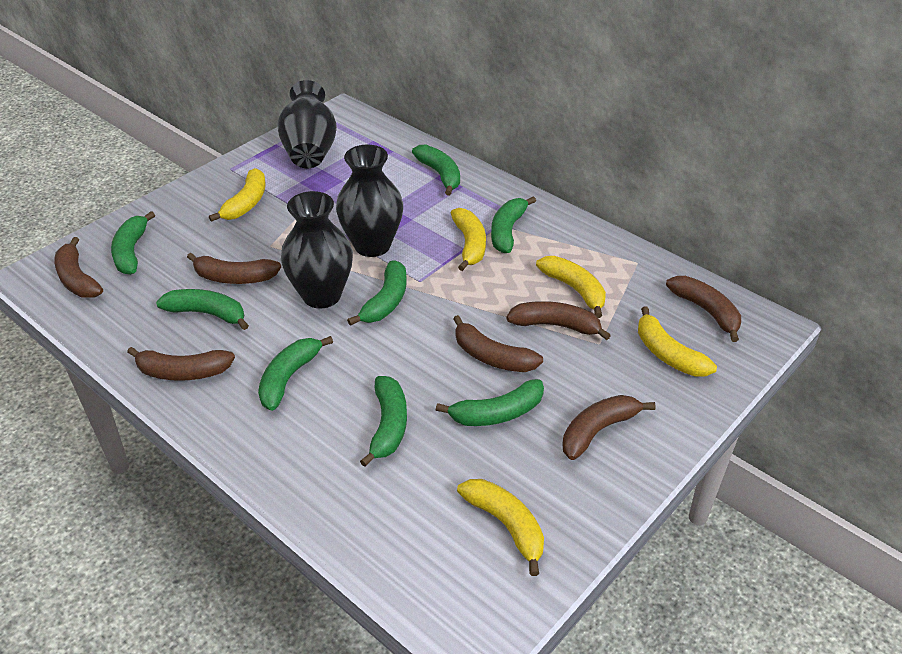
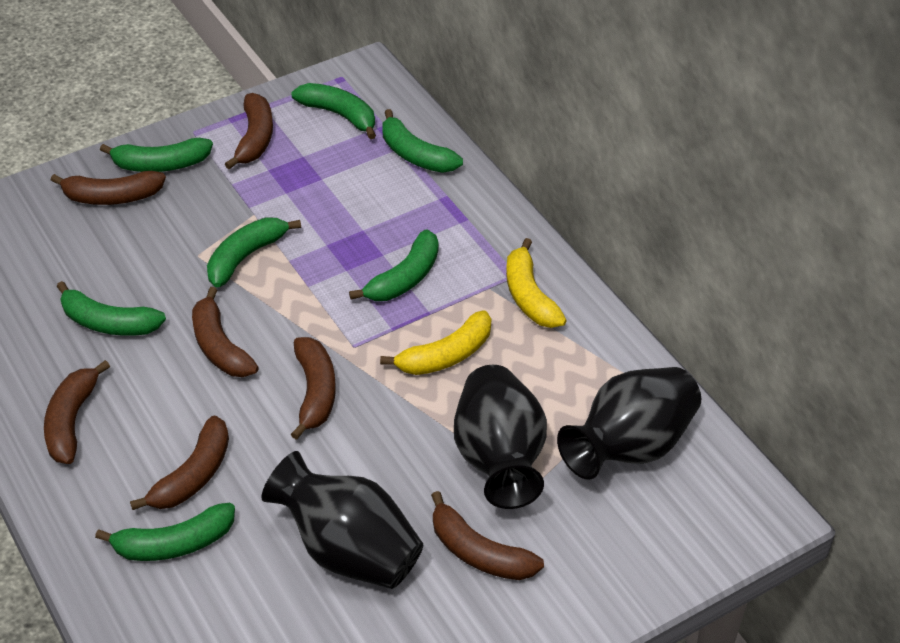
green banana: 8 -> 7
yellow banana: 5 -> 2

